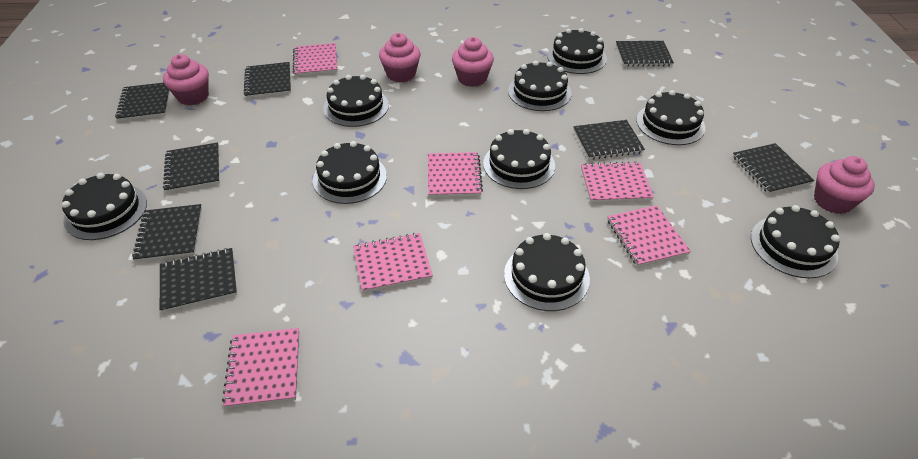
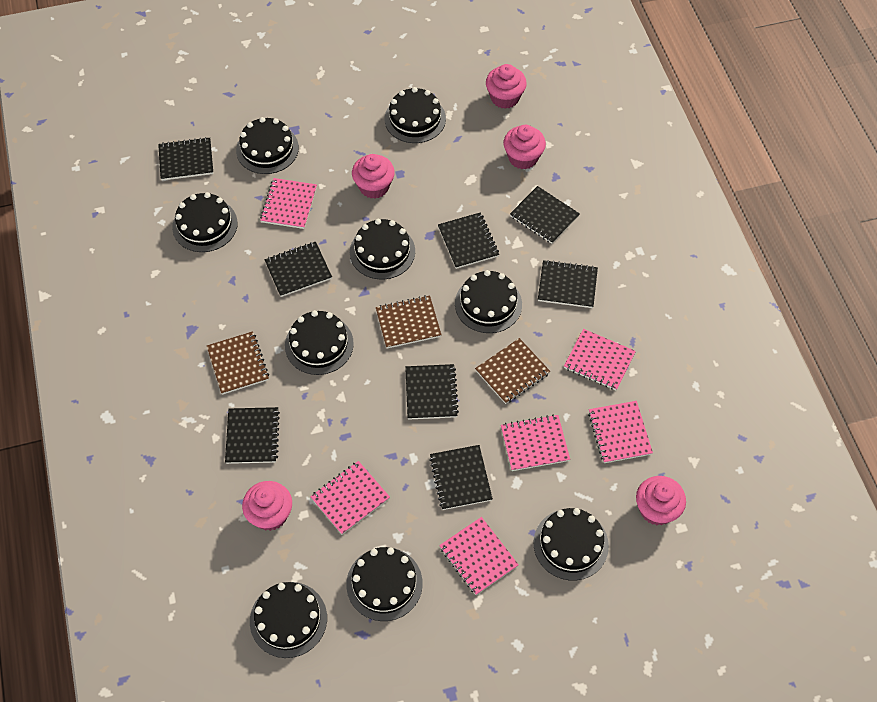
brown notebook: 0 -> 3
pink cupcake: 4 -> 5

